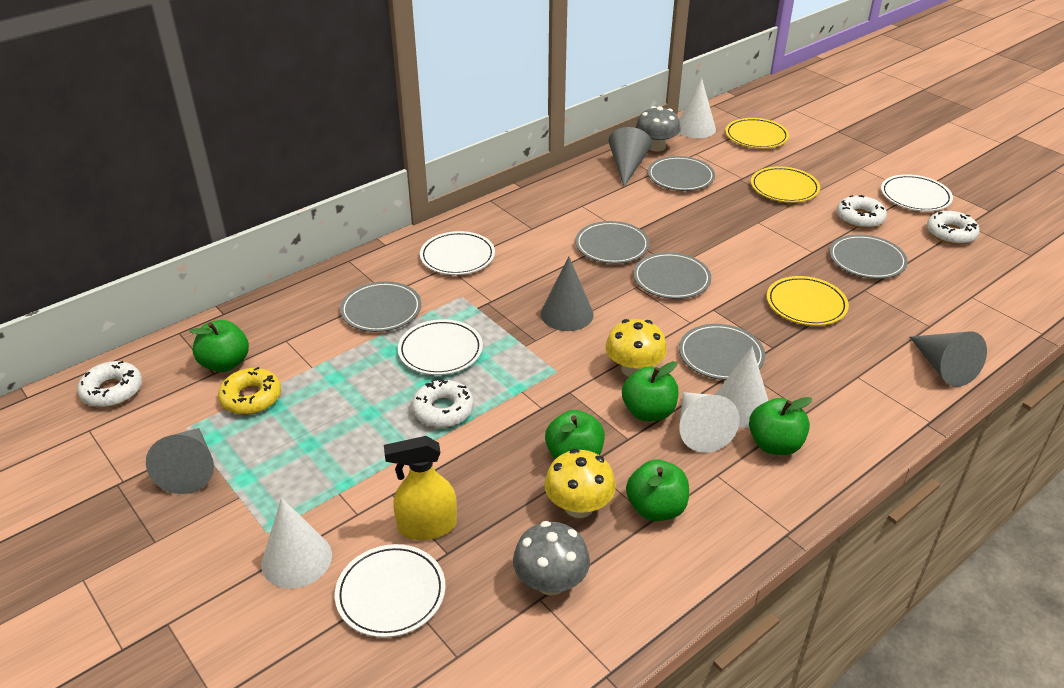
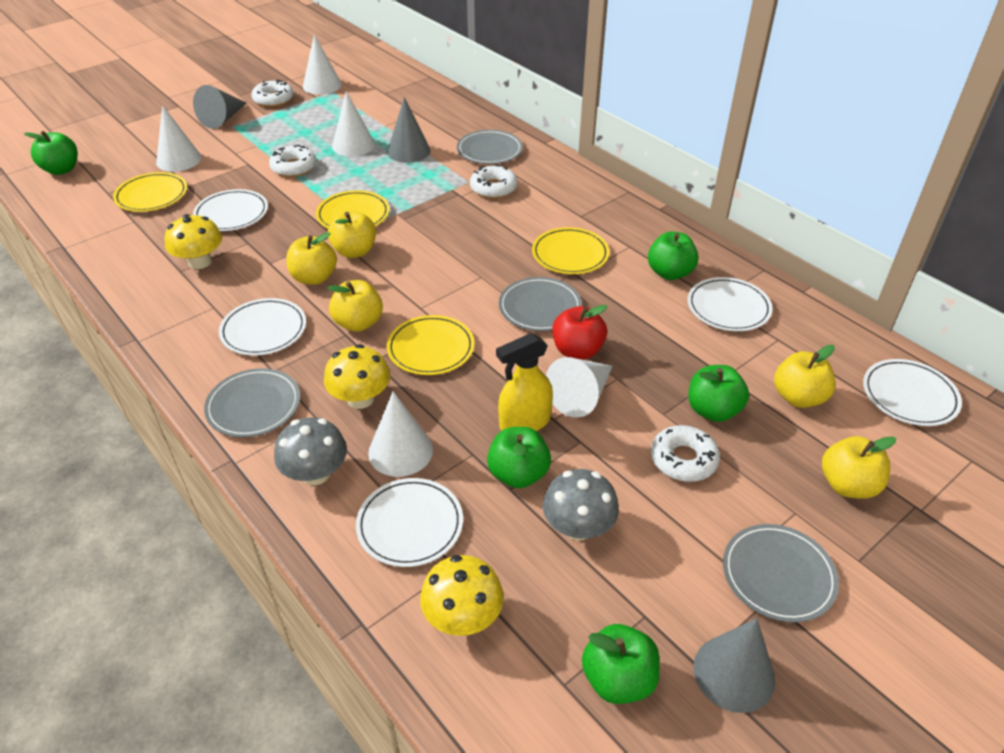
grey cone: 4 -> 3
grey plate: 6 -> 4
red apple: 0 -> 1
white cone: 4 -> 5
white plate: 4 -> 5
yellow apple: 0 -> 5
yellow donut: 1 -> 0
yellow mushroom: 2 -> 3
yellow plate: 3 -> 4

